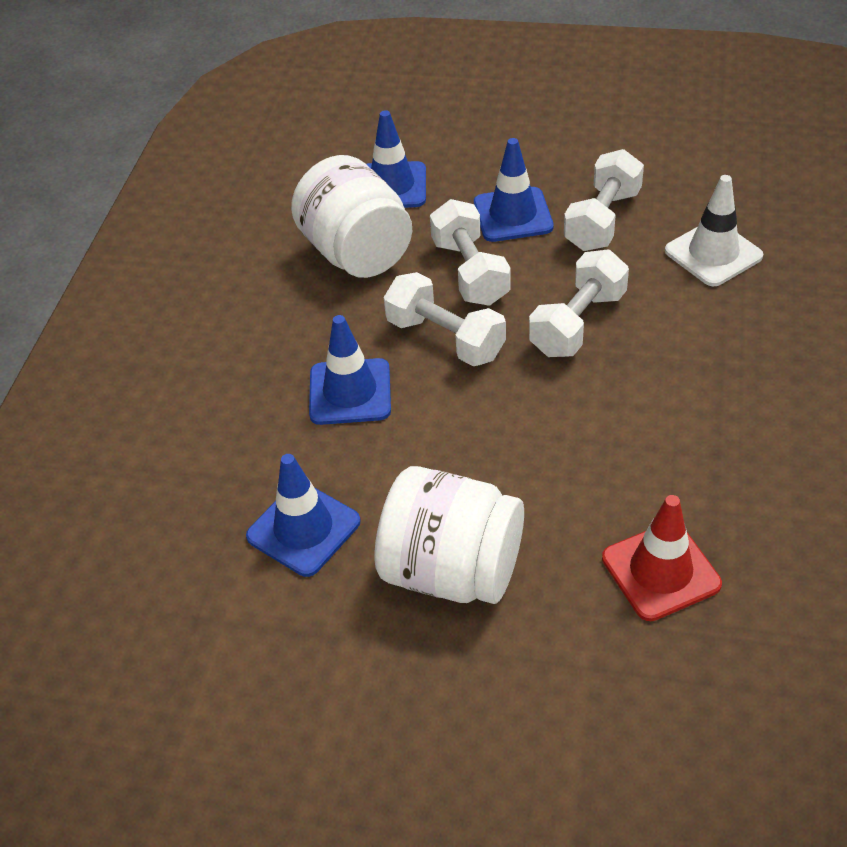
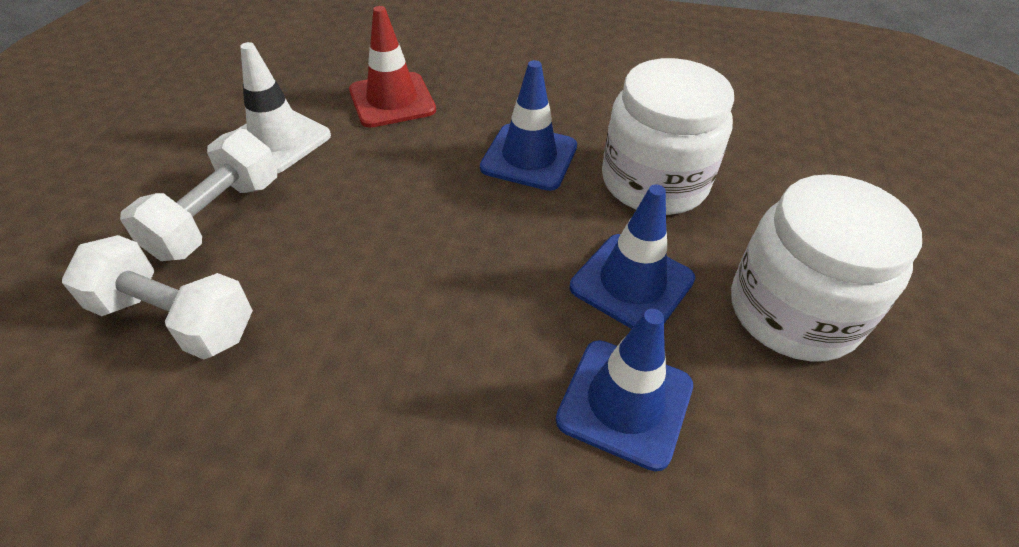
blue traffic cone: 4 -> 3
white dumbbell: 4 -> 2

